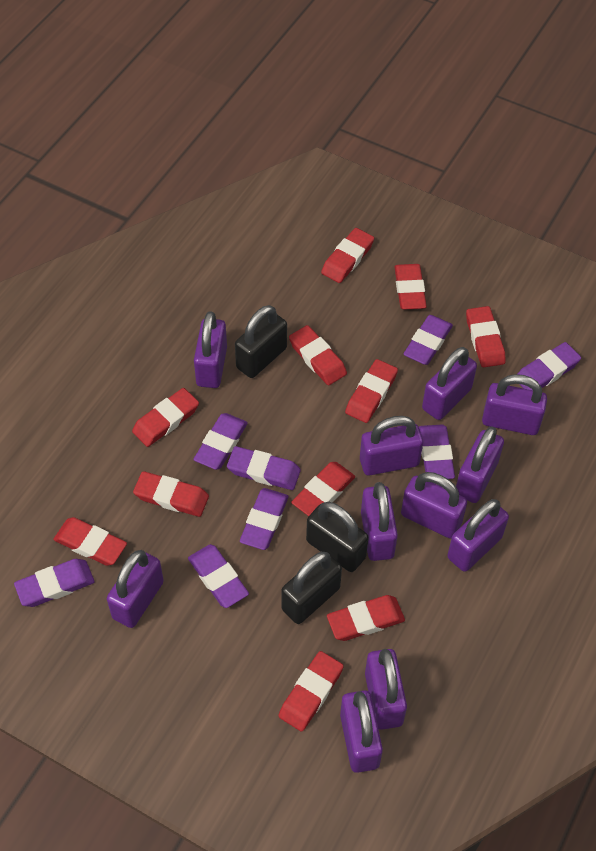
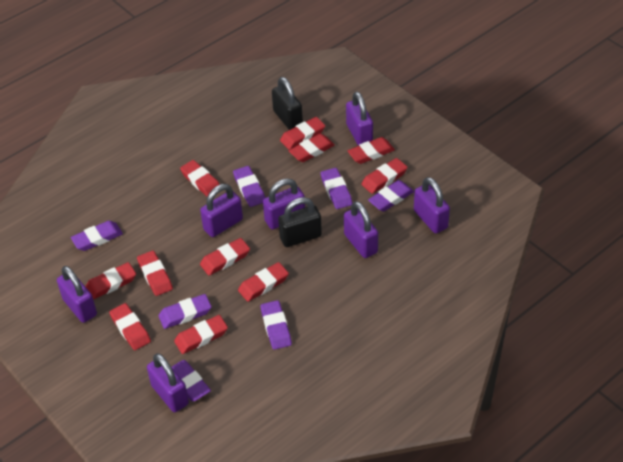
black padlock: 3 -> 2
purple eraser: 8 -> 7
purple padlock: 11 -> 7

